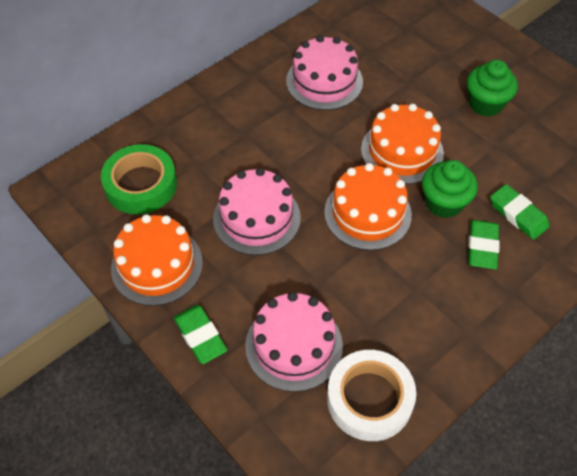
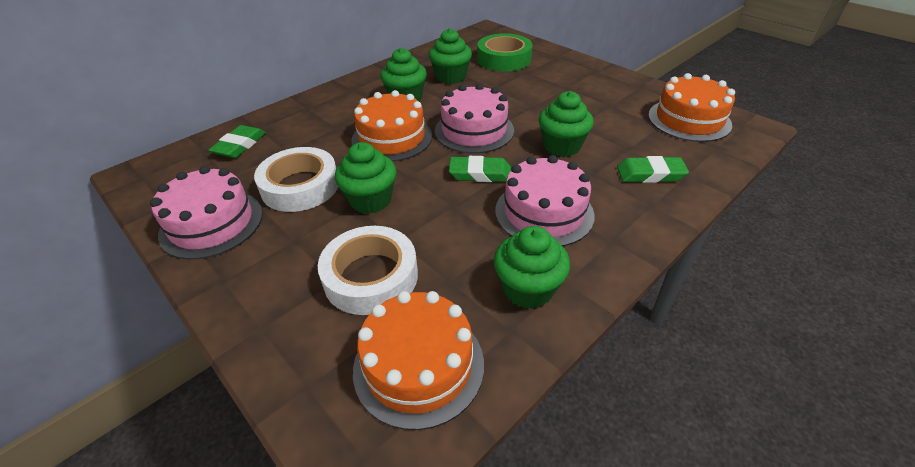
green cupcake: 2 -> 5
white tape: 1 -> 2

